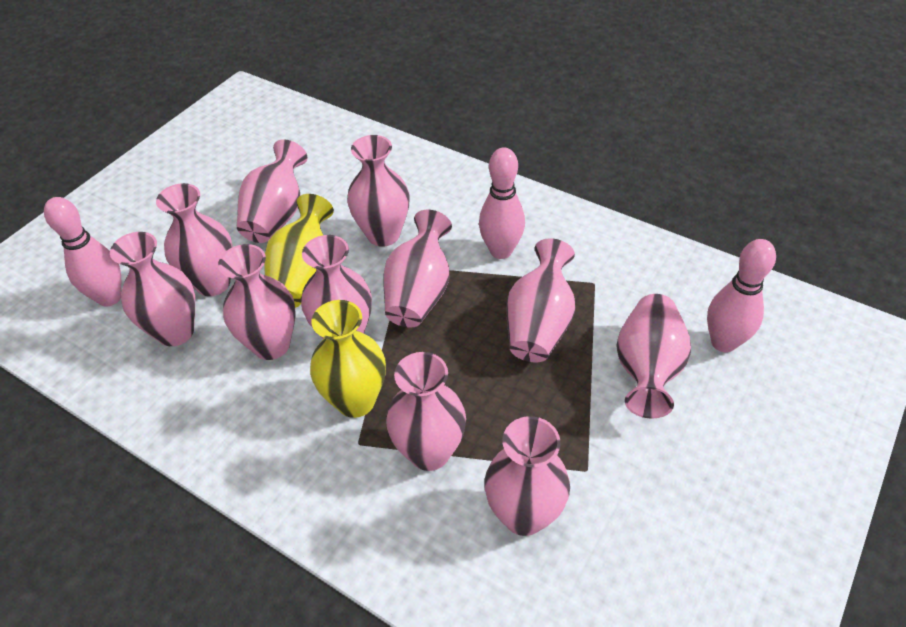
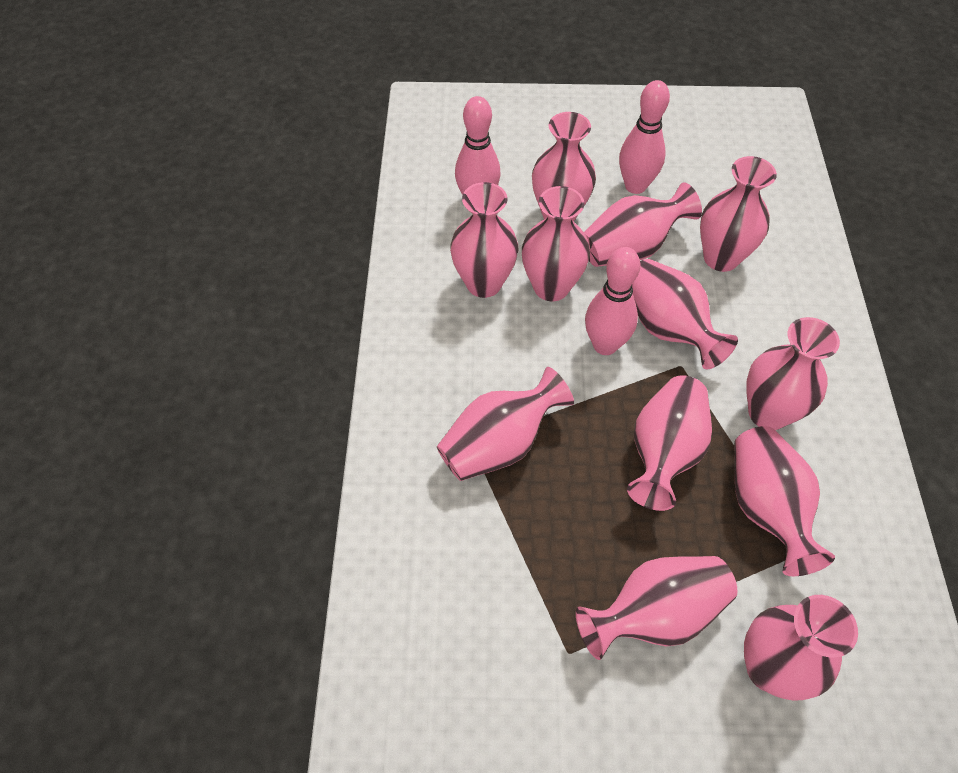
pink vase: 11 -> 12
yellow vase: 2 -> 0

